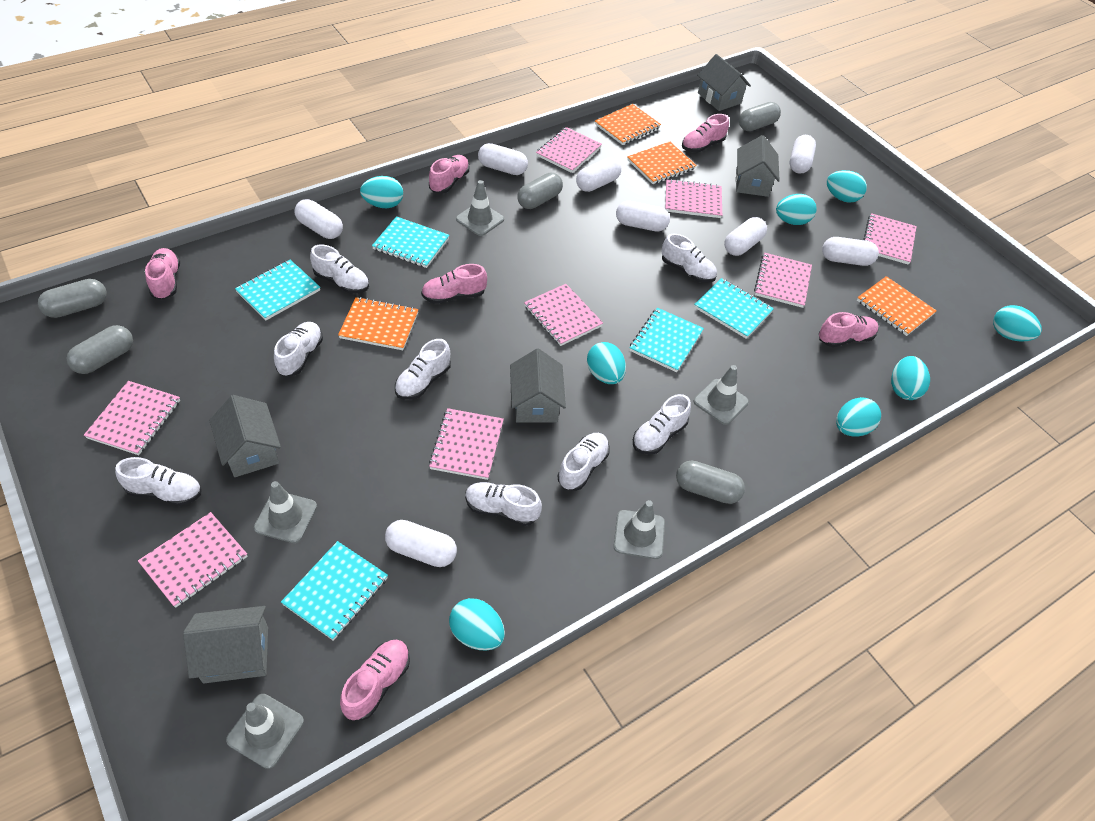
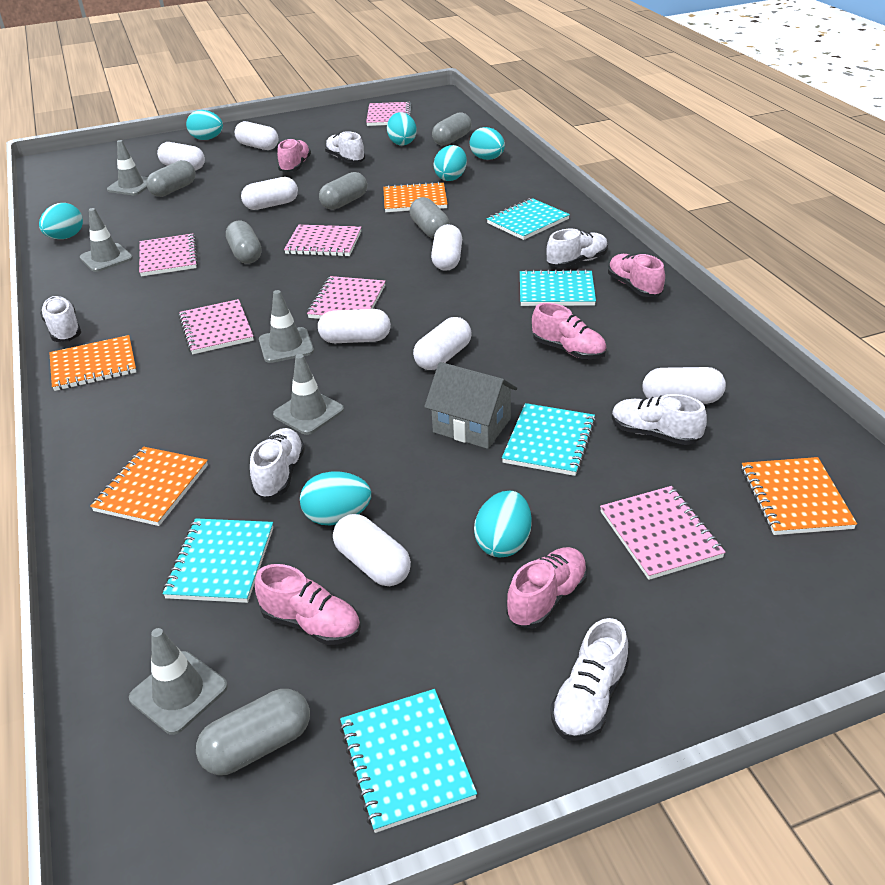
grey capsule: 5 -> 6
grey house: 5 -> 1
pink notebook: 8 -> 6
pink shoe: 6 -> 5
turquoise egg: 8 -> 7
white shoe: 8 -> 6

